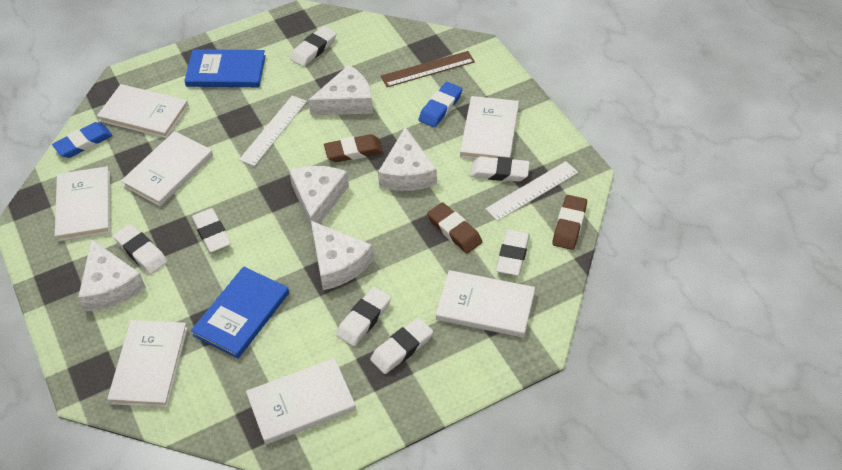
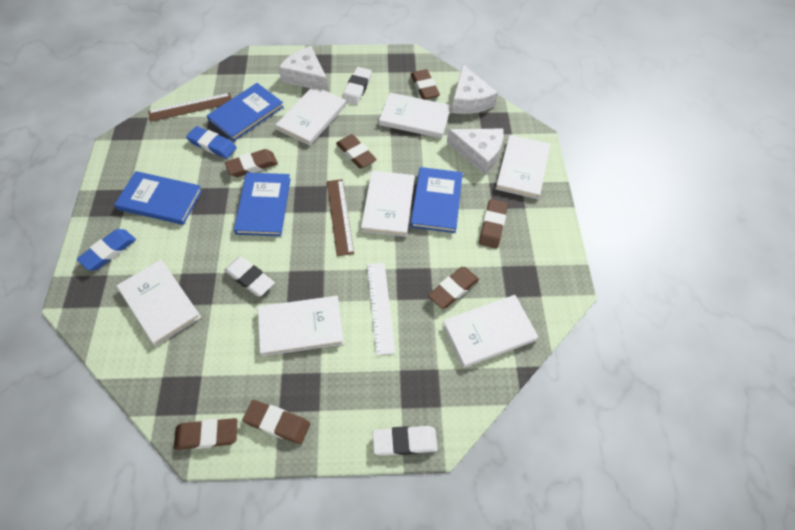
blue book: 2 -> 4
brown eraser: 3 -> 7
brown ruler: 1 -> 2
white cheese: 5 -> 3
white eraser: 7 -> 3
white ruler: 2 -> 1

